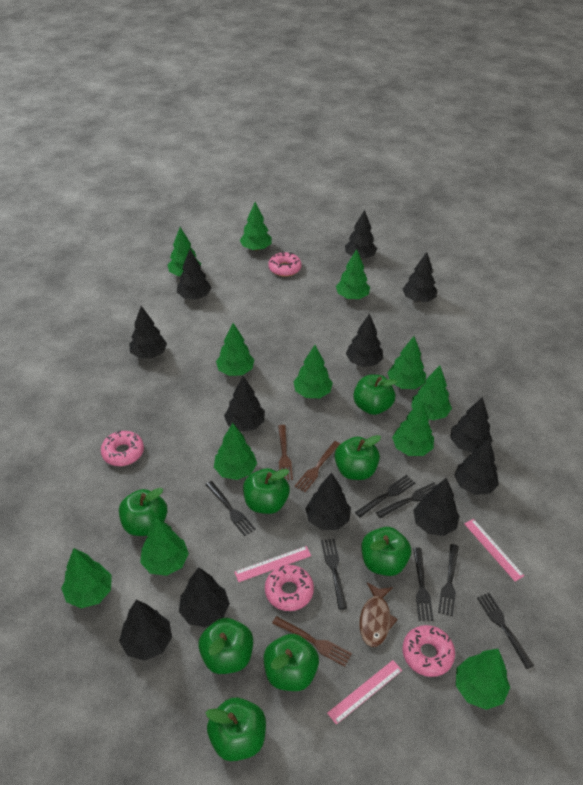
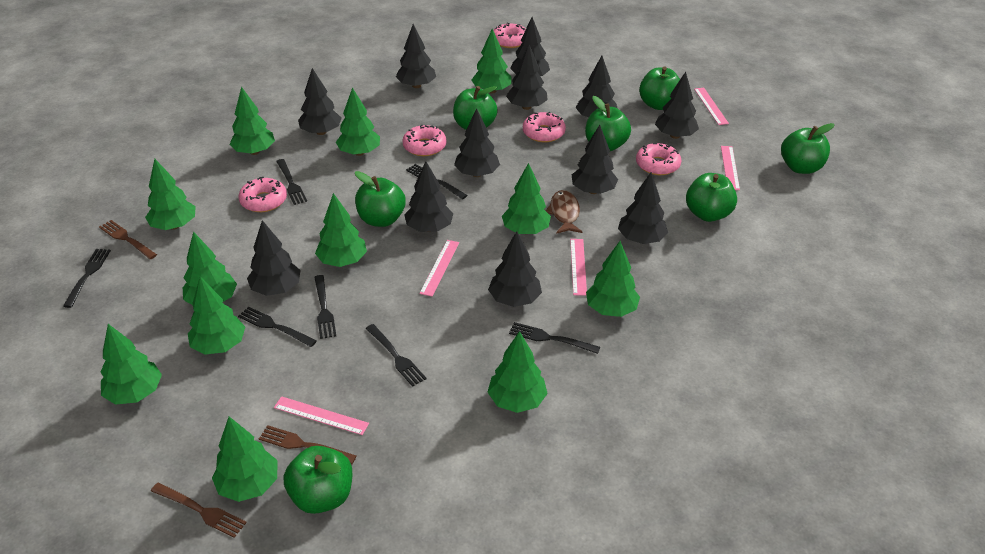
green apple: 8 -> 7
pink donut: 4 -> 5
pink ruler: 3 -> 5

